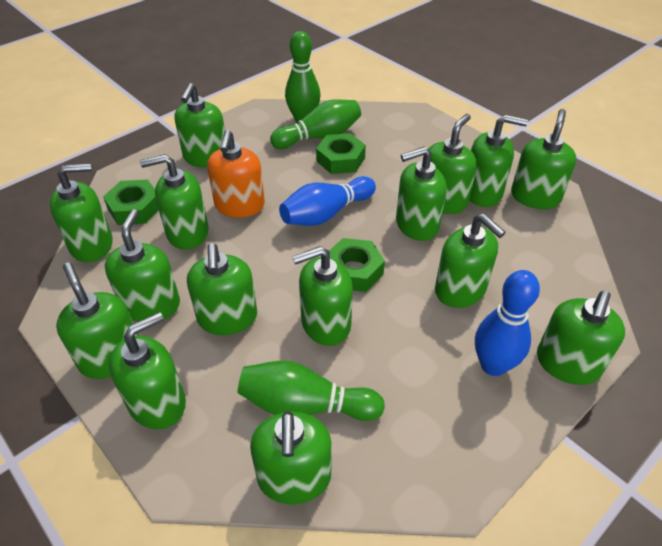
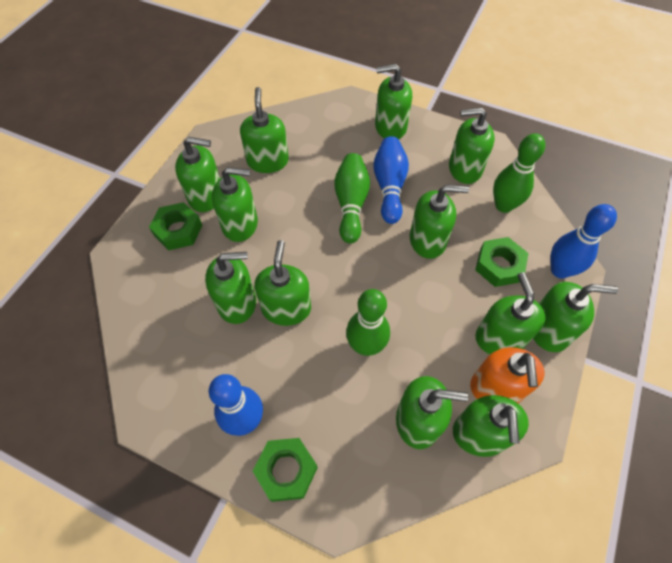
blue bowling pin: 2 -> 3
green soap dispenser: 15 -> 12

